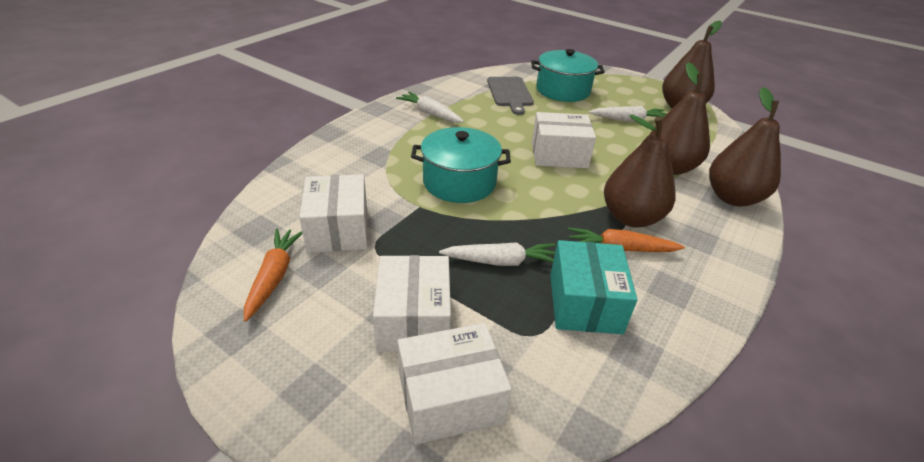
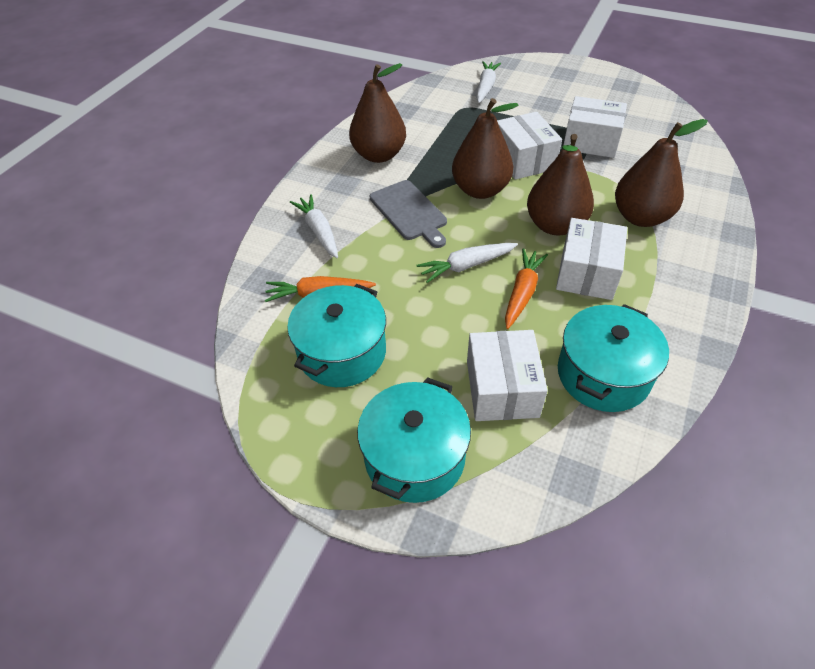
turquoise box: 1 -> 0
turquoise pot: 2 -> 3

